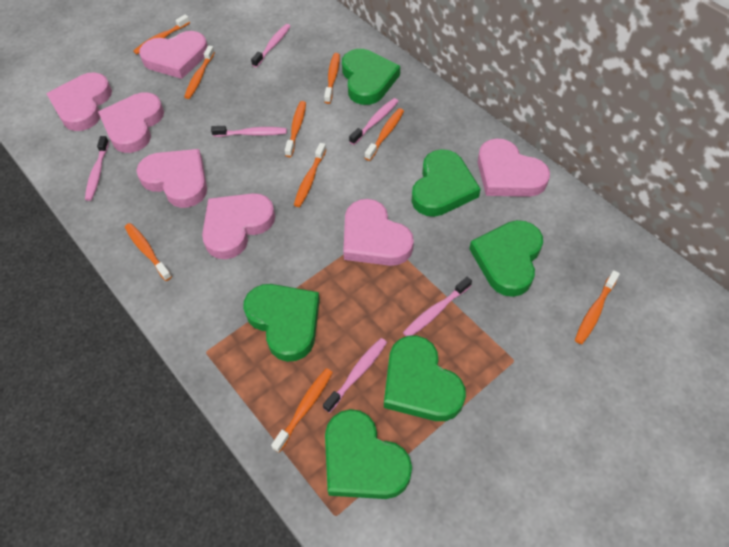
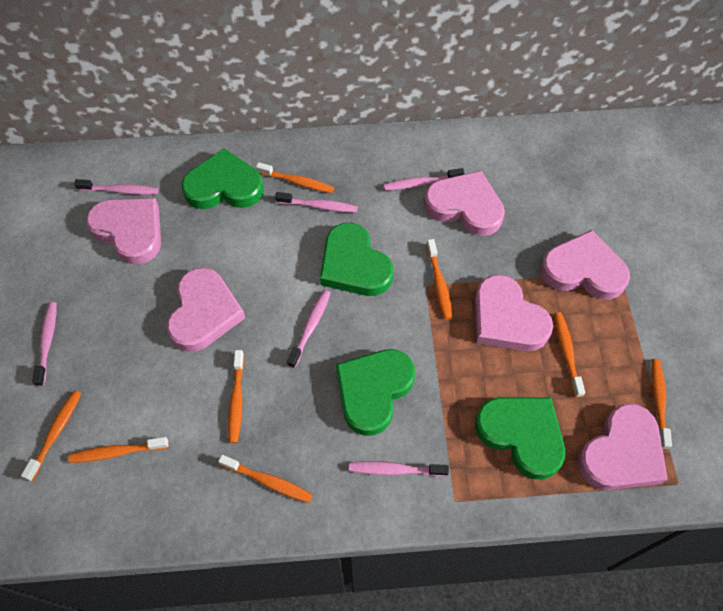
green heart: 6 -> 4
orange toothbrush: 9 -> 8
pink heart: 7 -> 6

